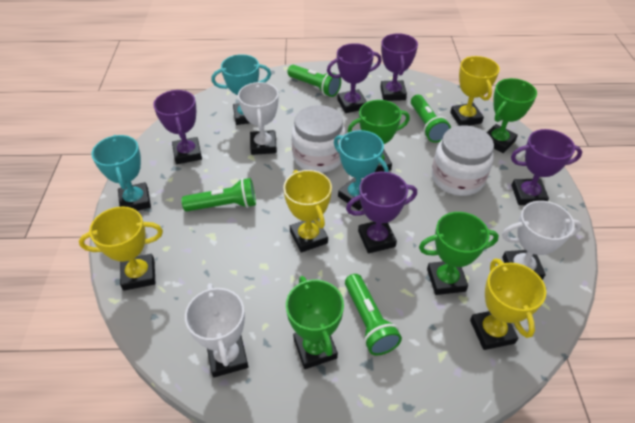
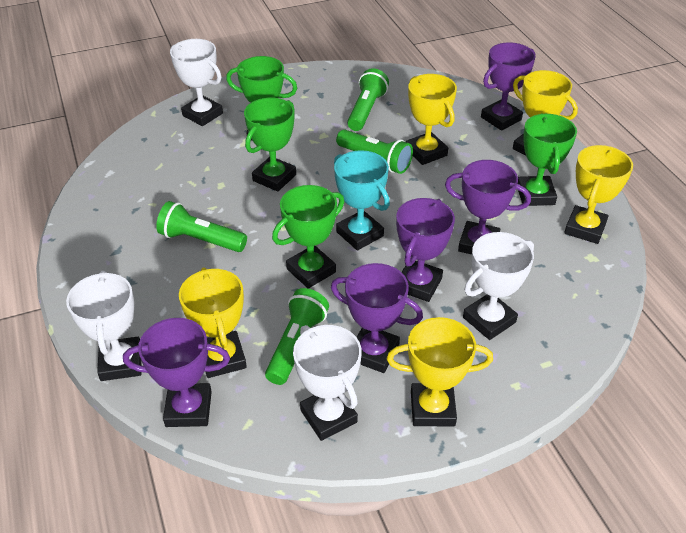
turquoise trophy: 3 -> 1
white jar: 2 -> 0
white trophy: 3 -> 4
yellow trophy: 4 -> 5

